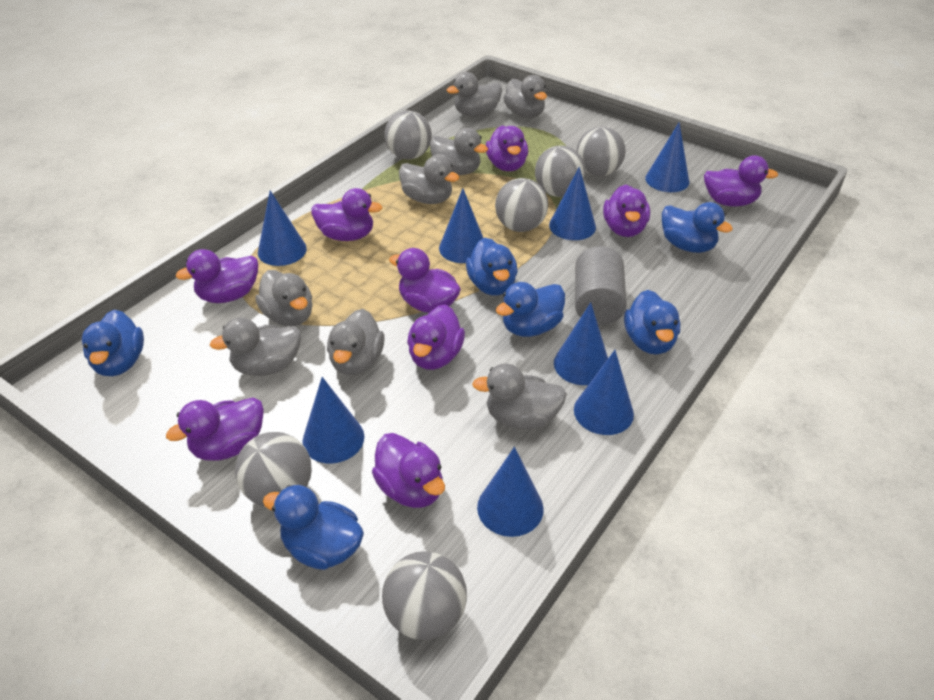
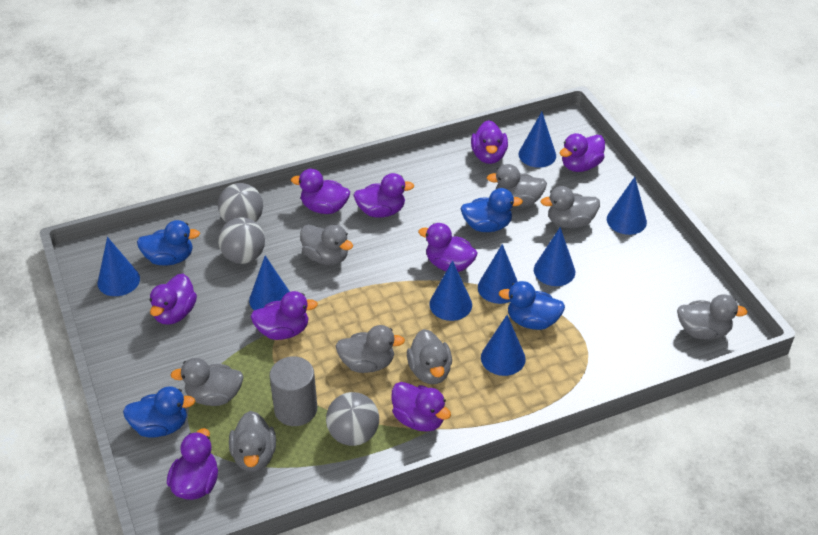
blue duck: 6 -> 4
grey ball: 6 -> 3

